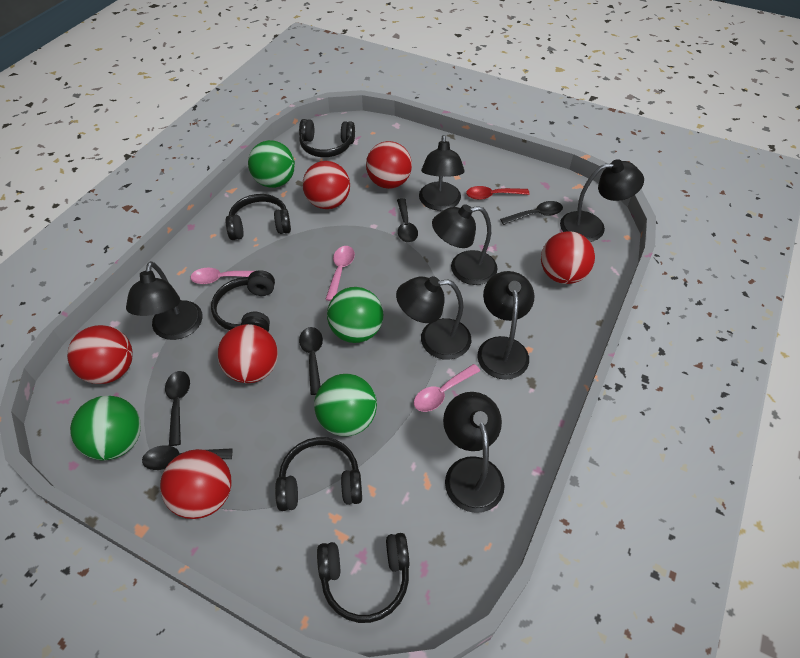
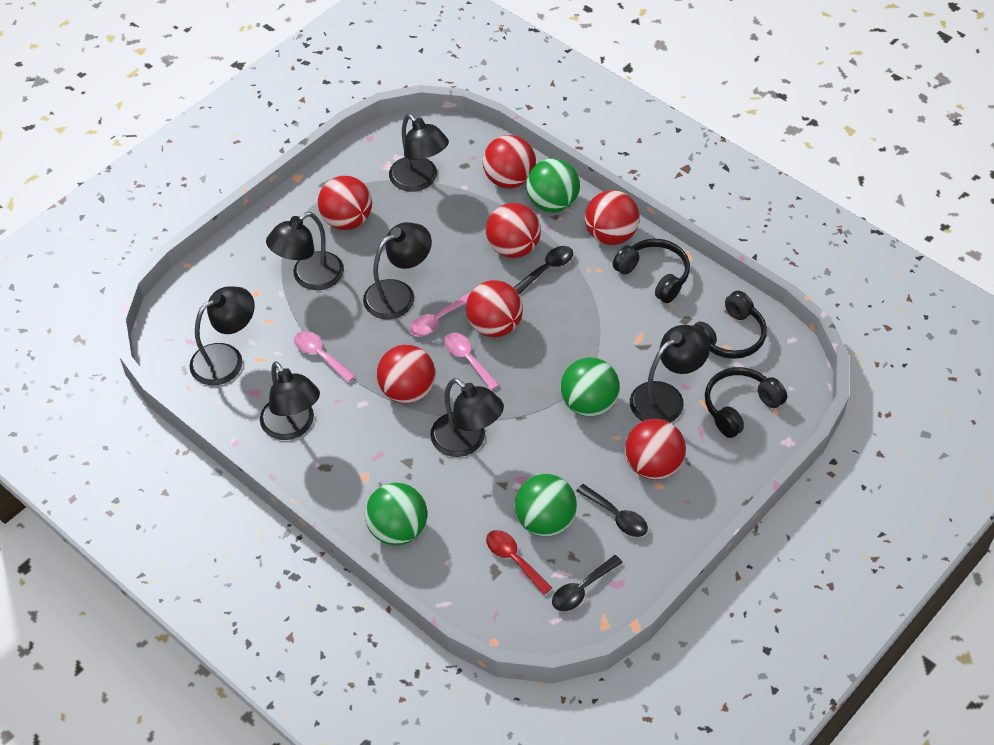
black headphones: 5 -> 3
black spoon: 5 -> 3
red ball: 6 -> 7

